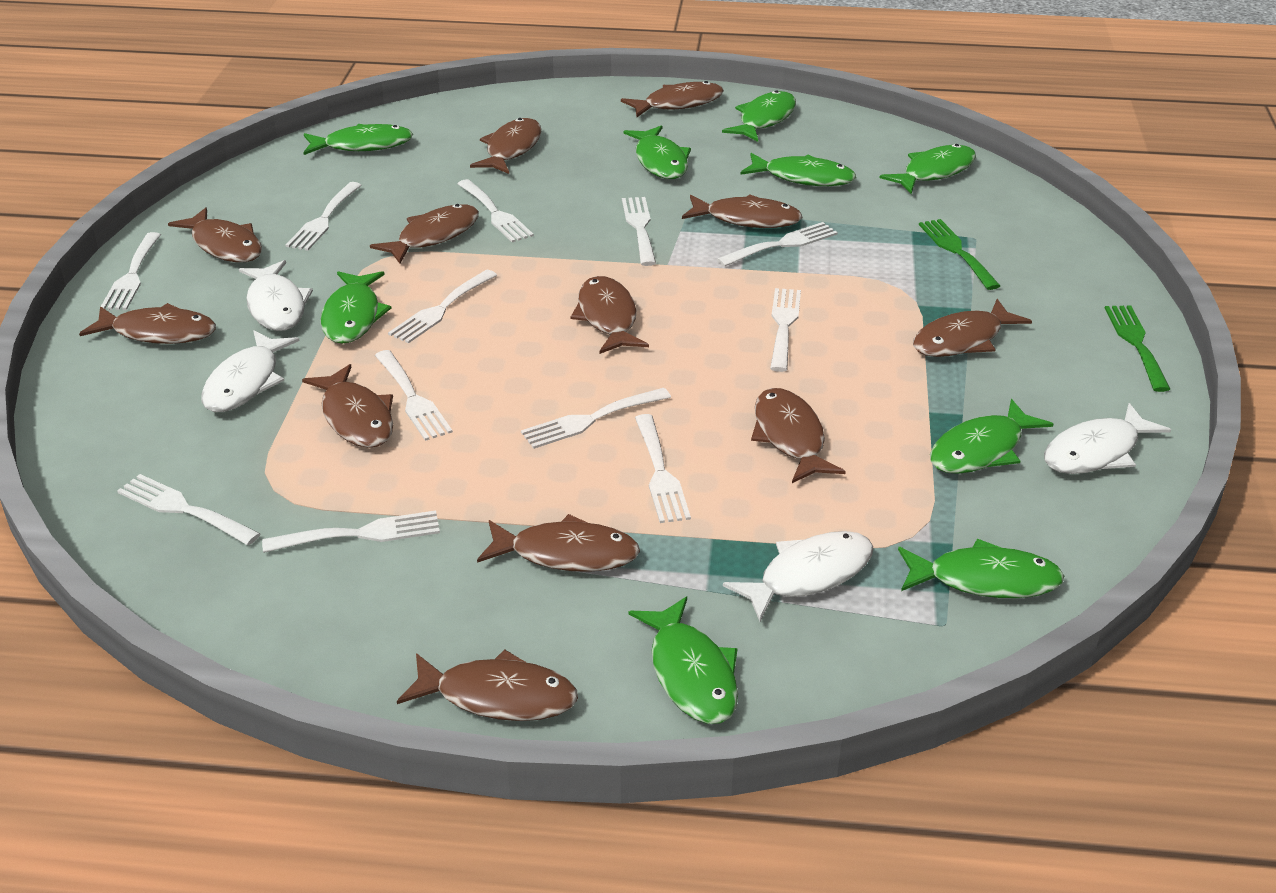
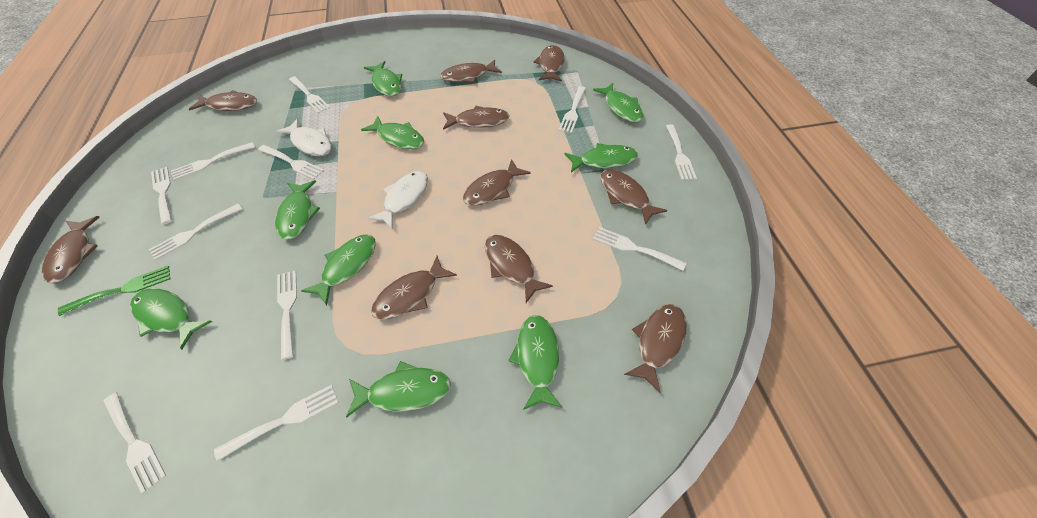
brown fish: 12 -> 10
green fork: 2 -> 1
white fish: 4 -> 2
white fork: 12 -> 11

